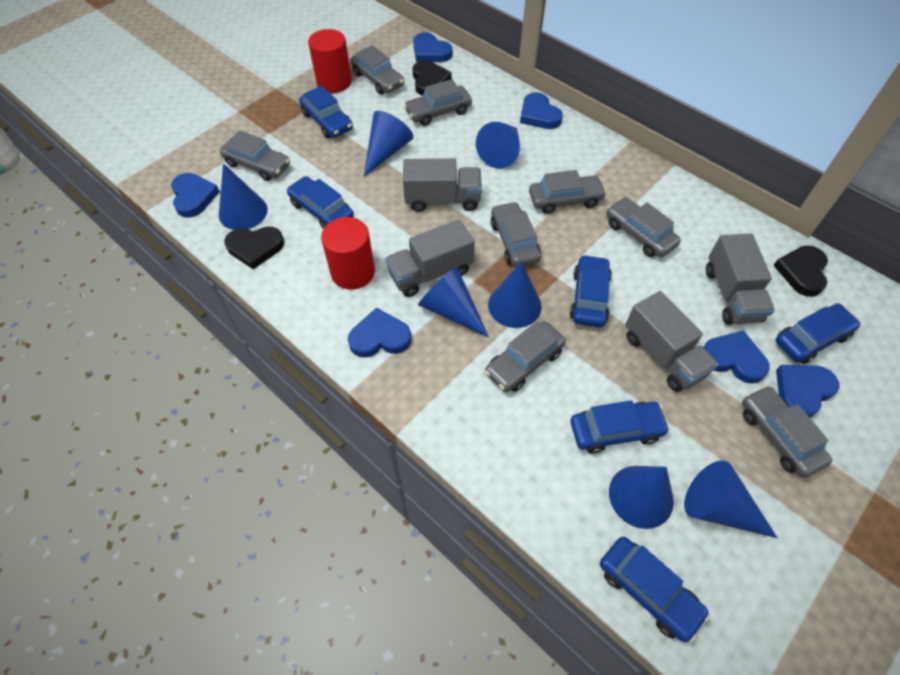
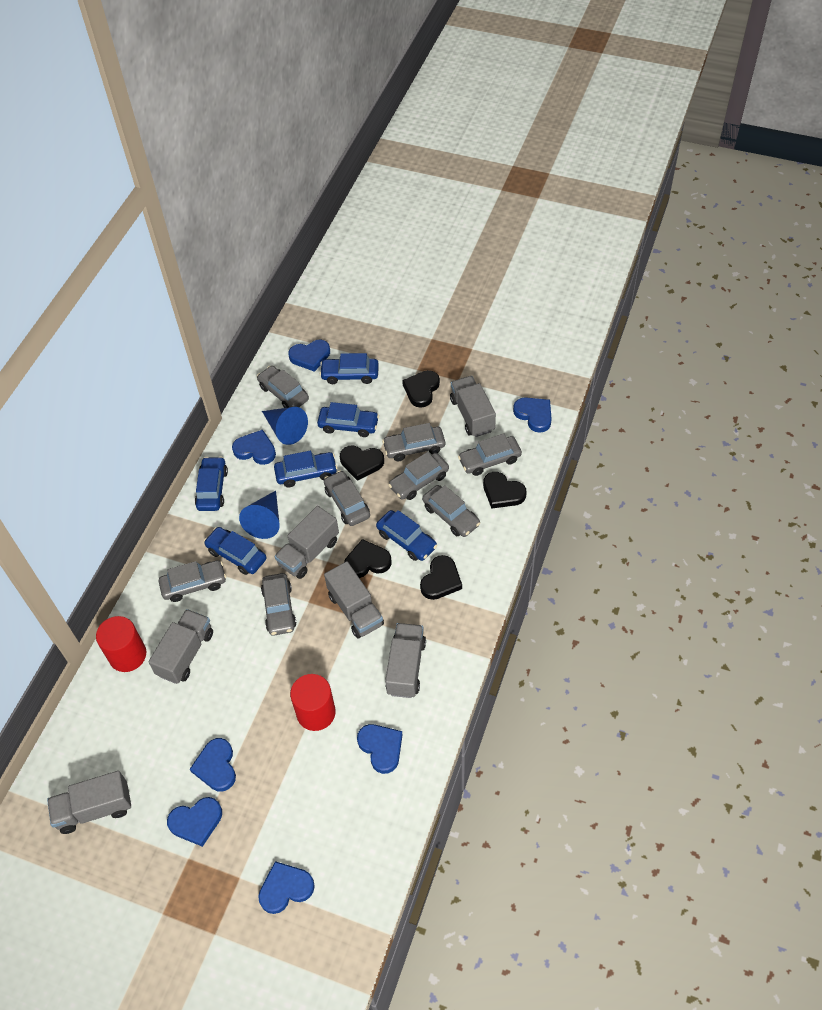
black heart: 3 -> 5
blue cone: 7 -> 2
blue heart: 6 -> 7
grey truck: 4 -> 6

